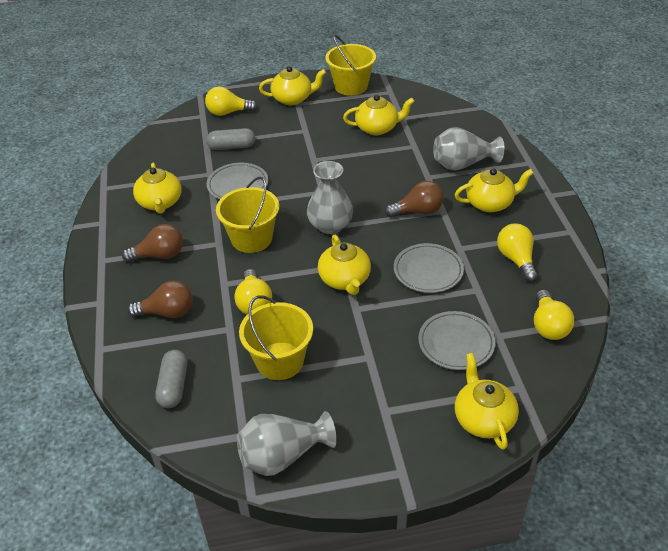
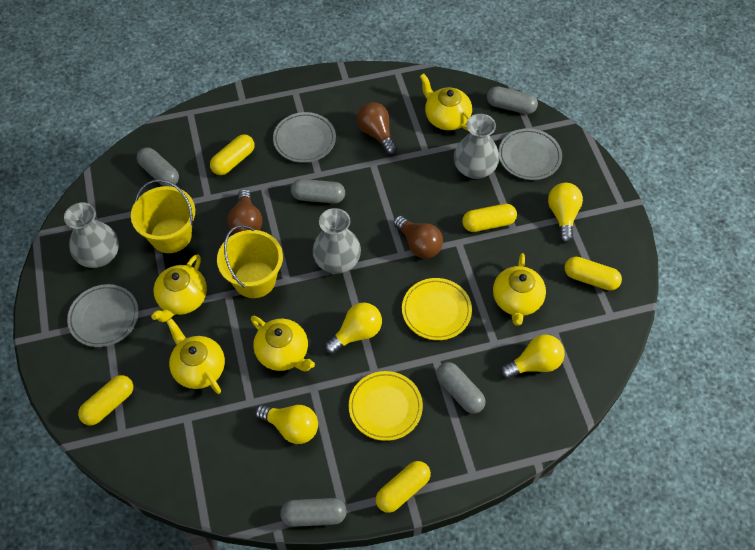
grey capsule: 2 -> 5
yellow bucket: 3 -> 2
yellow capsule: 0 -> 5
yellow plate: 0 -> 2
yellow teapot: 6 -> 5

